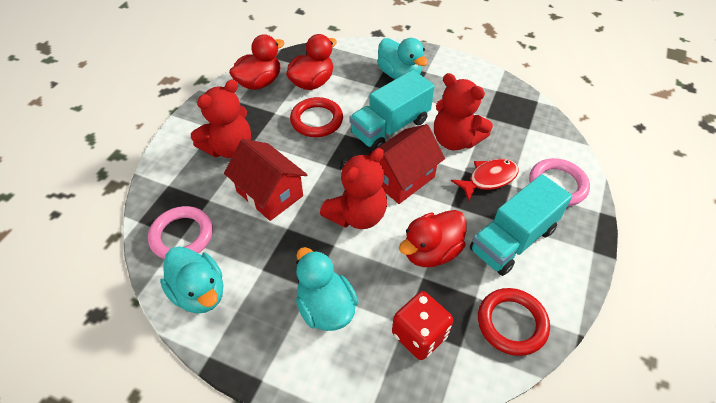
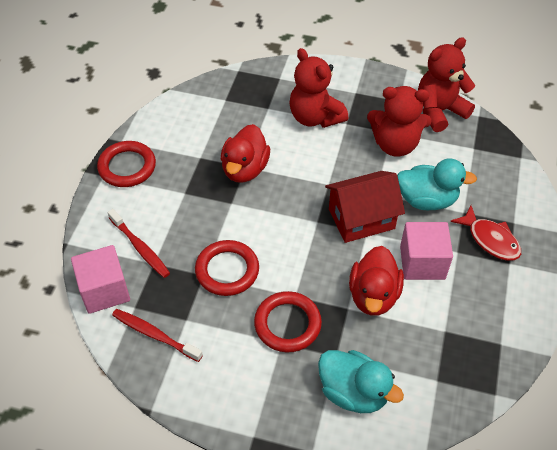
pink cube: 0 -> 2
pink ring: 2 -> 0
red dice: 1 -> 0
red duck: 3 -> 2
red house: 2 -> 1
red ring: 2 -> 3
red toothbrush: 0 -> 2
turquoise duck: 3 -> 2
turquoise truck: 2 -> 0

